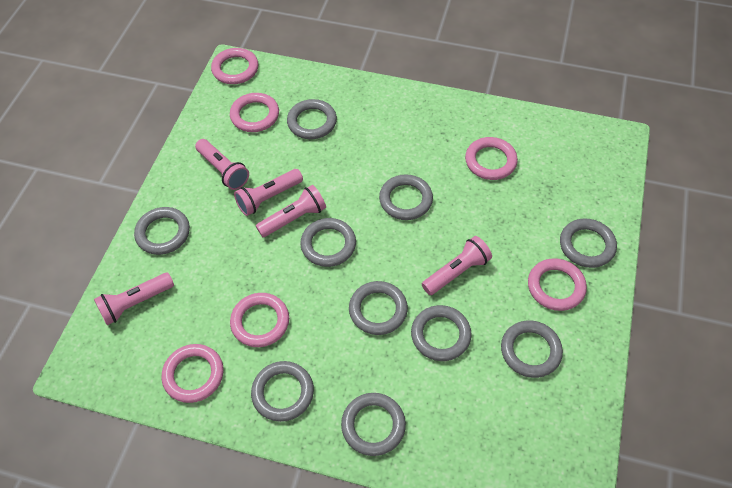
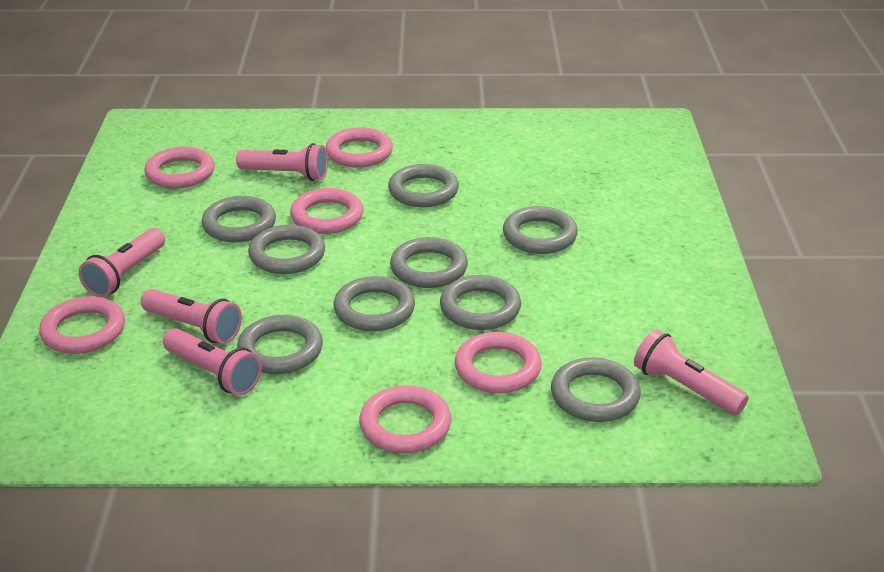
grey ring: 10 -> 9

